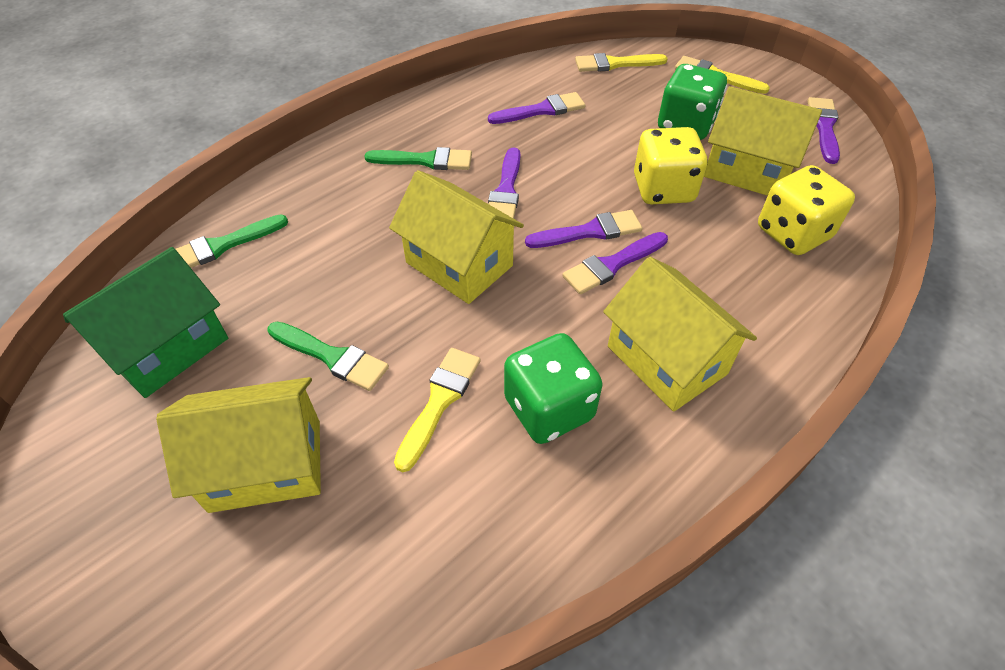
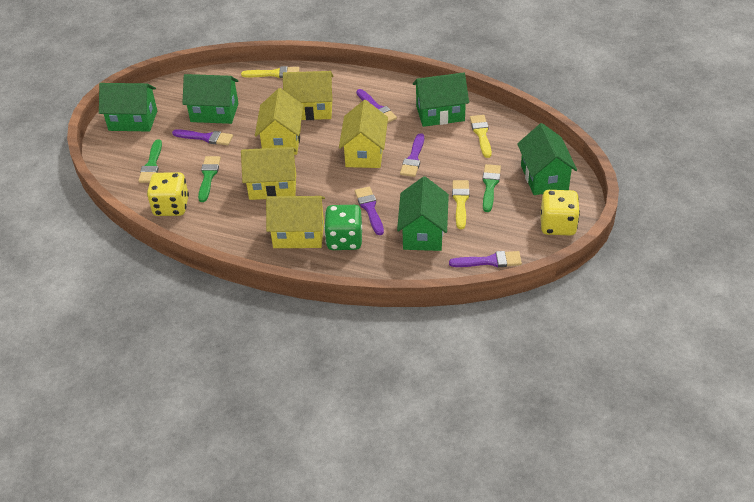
green dice: 2 -> 1
green house: 1 -> 5
yellow house: 4 -> 5

